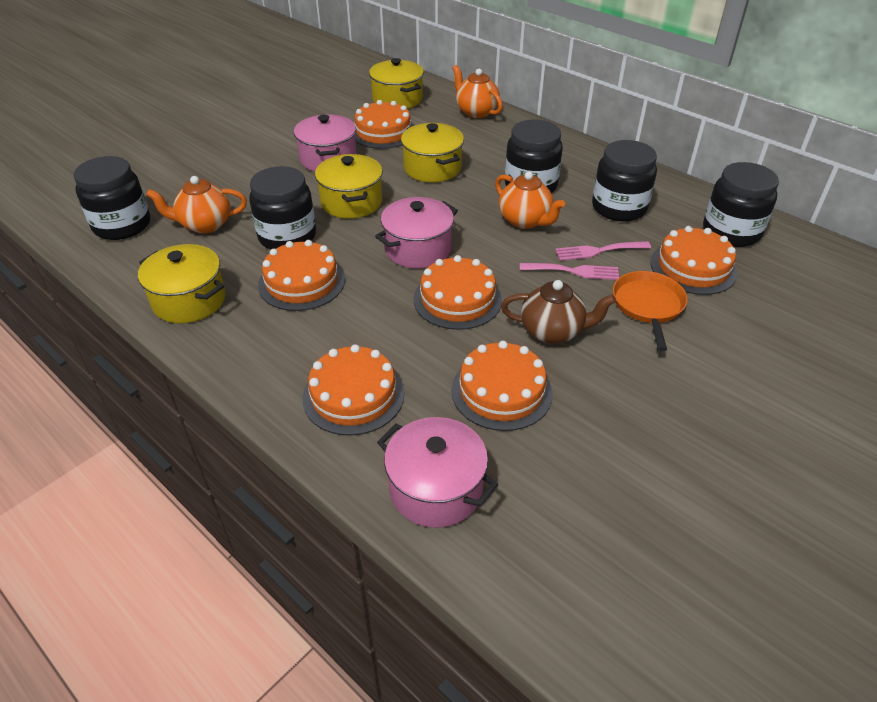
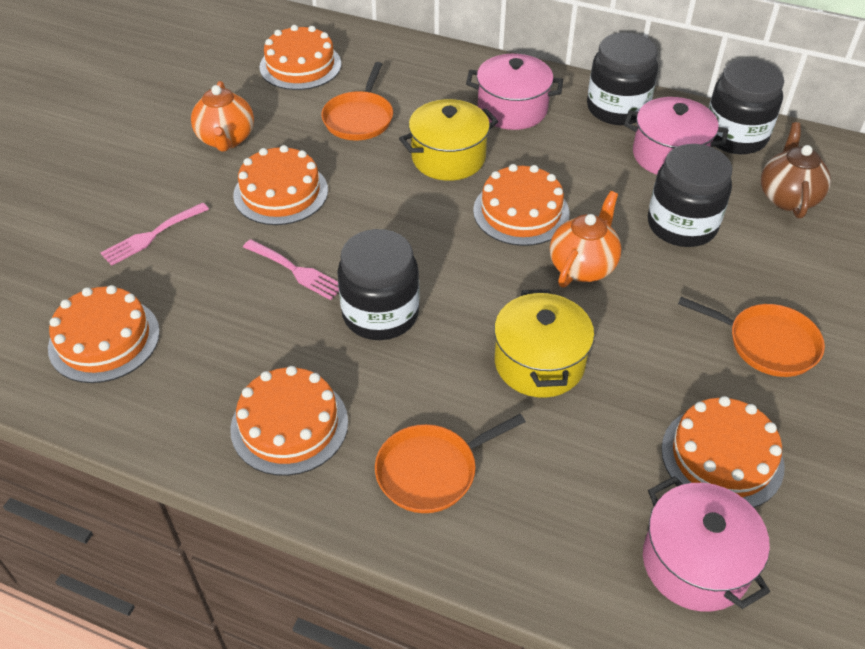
black jar: 5 -> 4
orange pan: 1 -> 3
orange teapot: 3 -> 2
yellow pot: 4 -> 2

